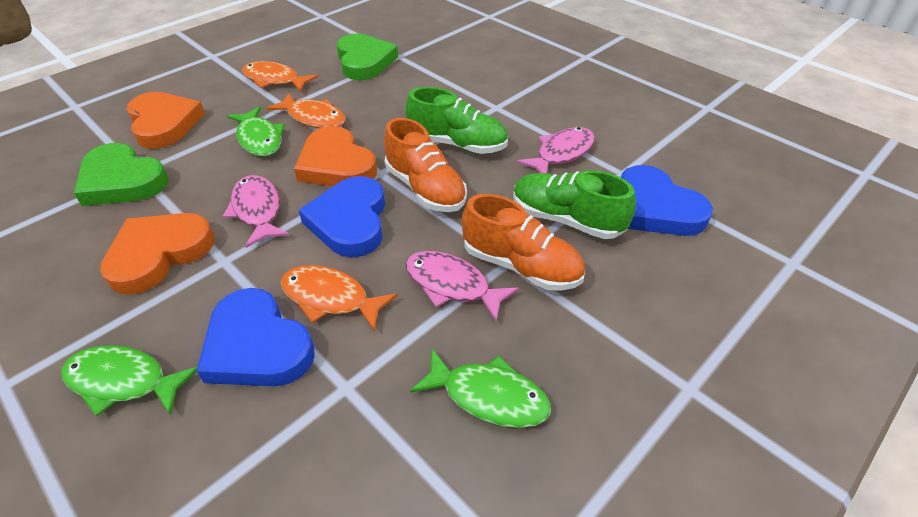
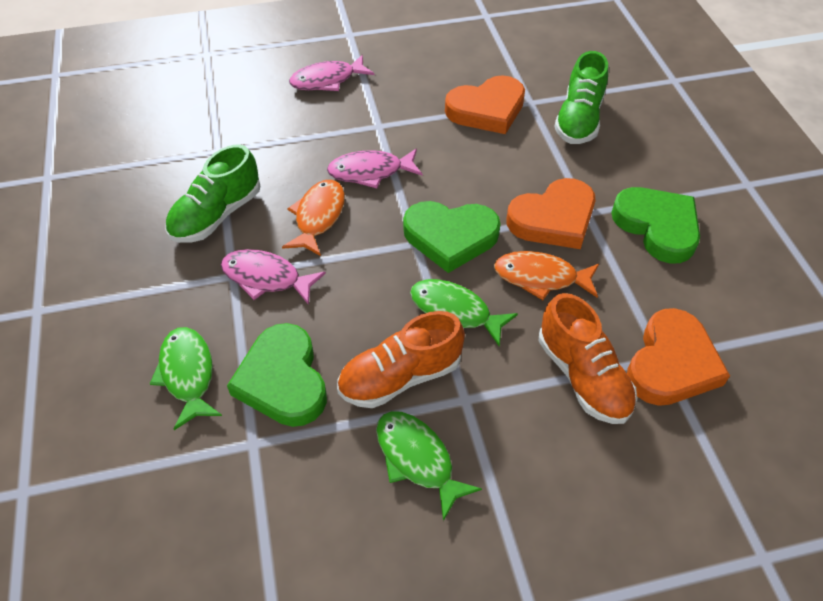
blue heart: 3 -> 0
green heart: 2 -> 3
orange fish: 3 -> 2

